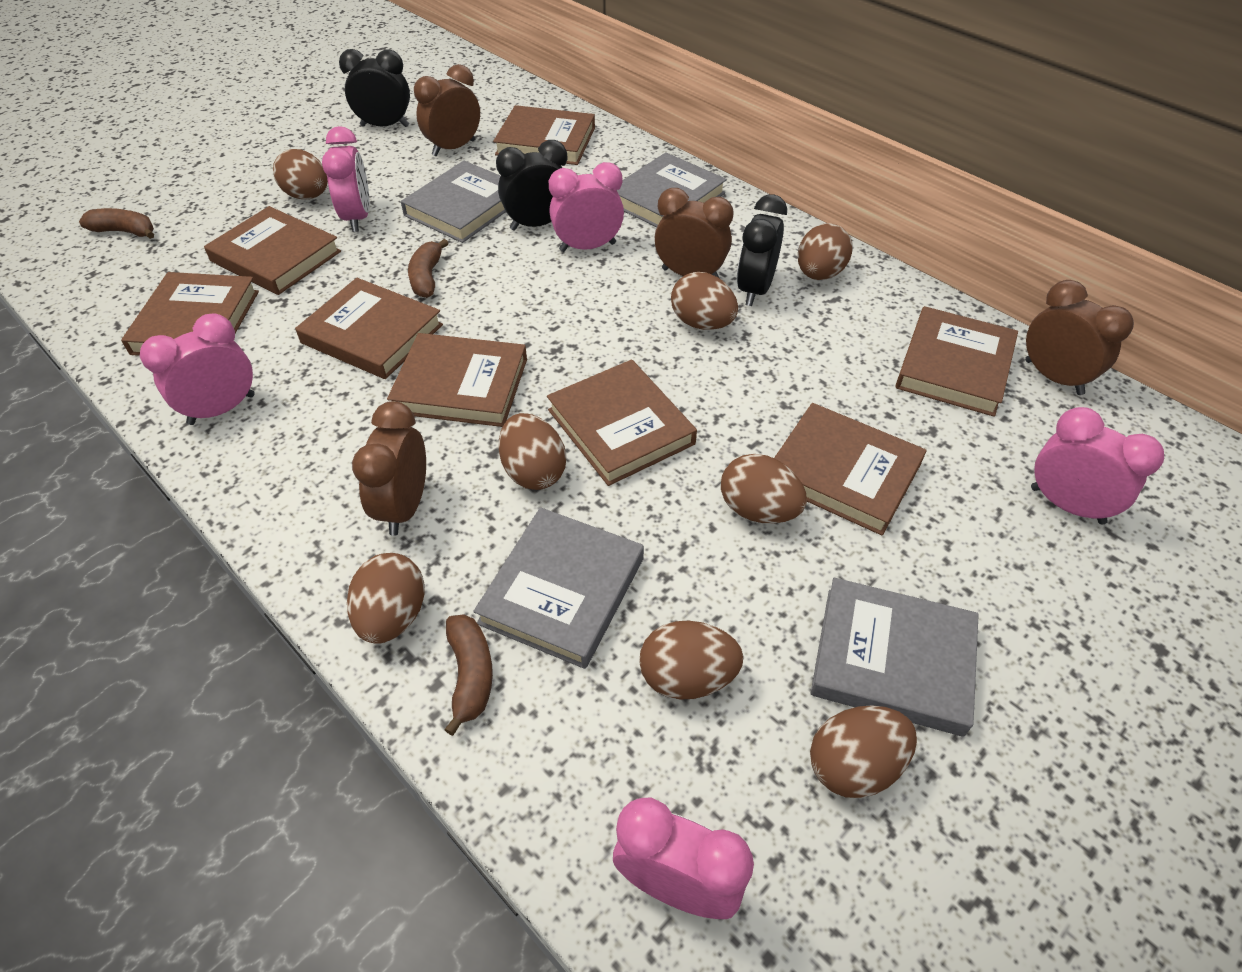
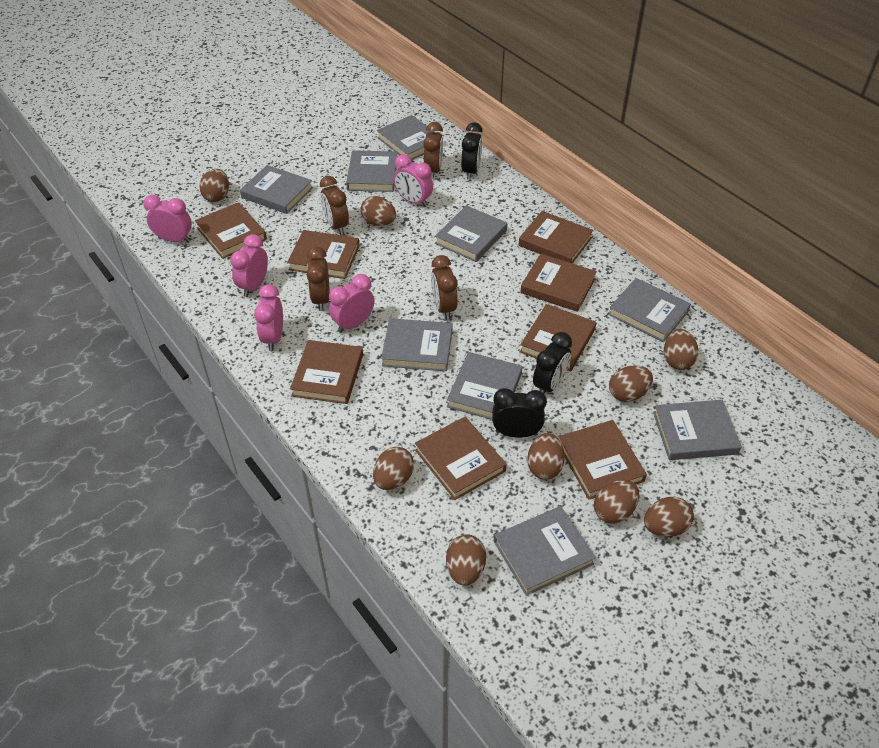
brown banana: 3 -> 0
brown egg: 8 -> 9
grey book: 4 -> 9

